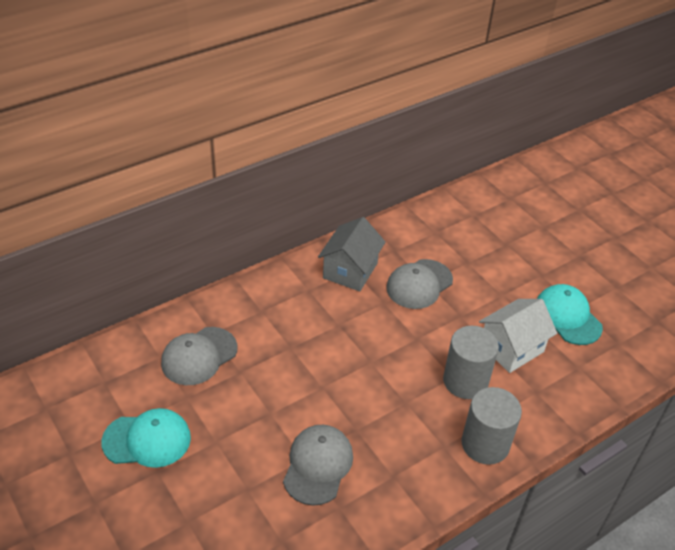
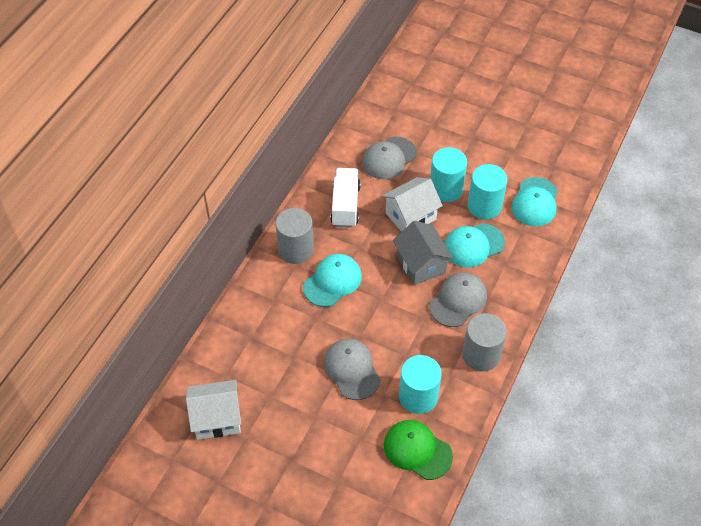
green cap: 0 -> 1
turquoise cap: 2 -> 3
turquoise cylinder: 0 -> 3
white house: 1 -> 2
white truck: 0 -> 1

